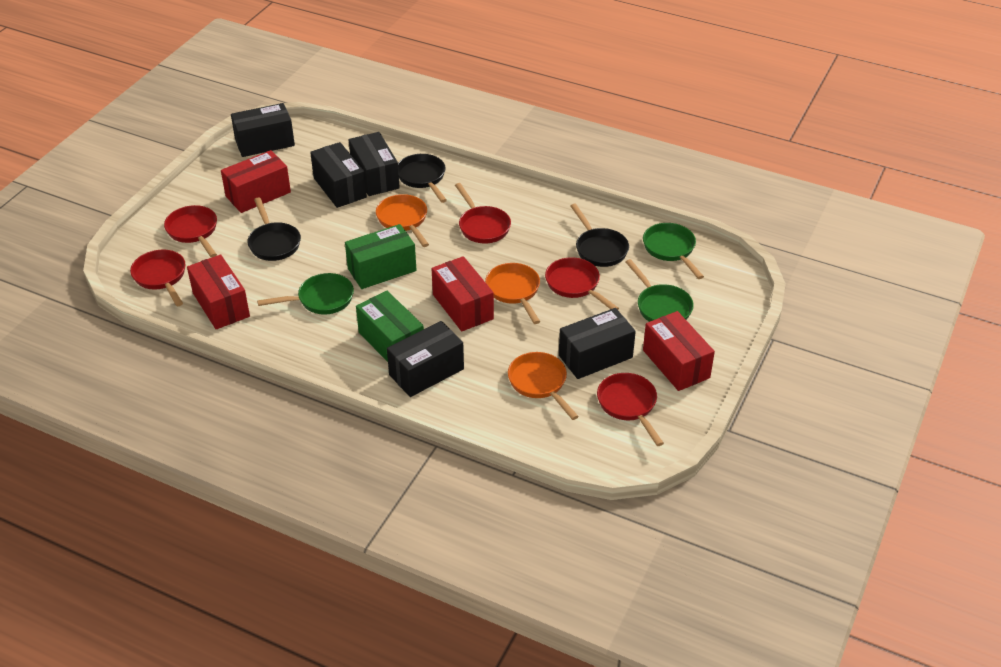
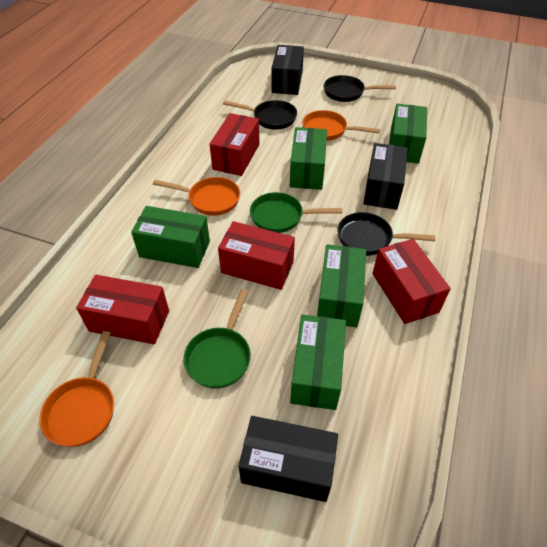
black box: 5 -> 3
green box: 2 -> 5
green pan: 3 -> 2
red pan: 5 -> 0

